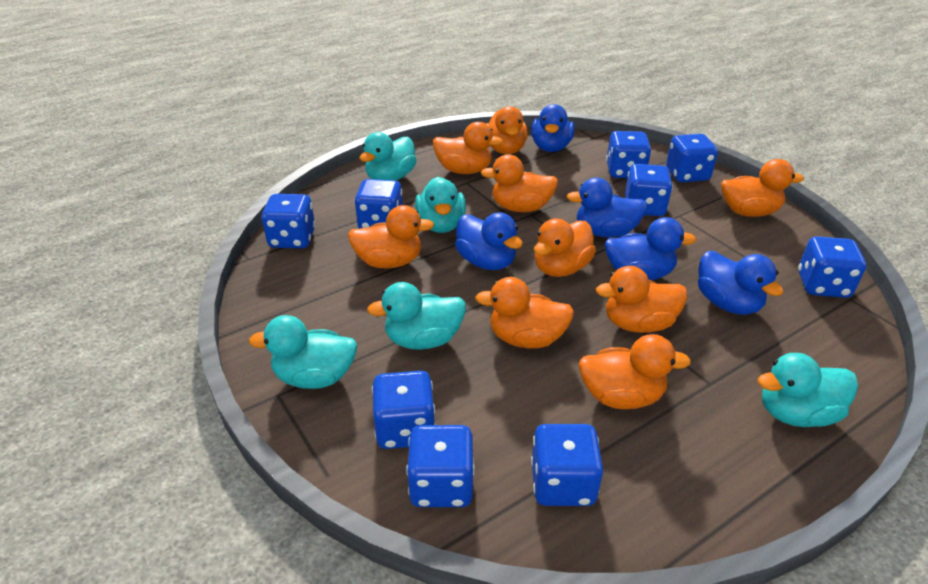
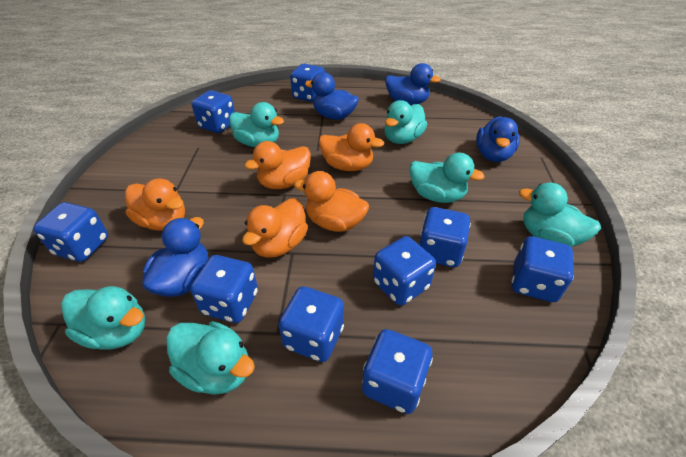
blue duck: 5 -> 4
orange duck: 9 -> 5
turquoise duck: 5 -> 6

